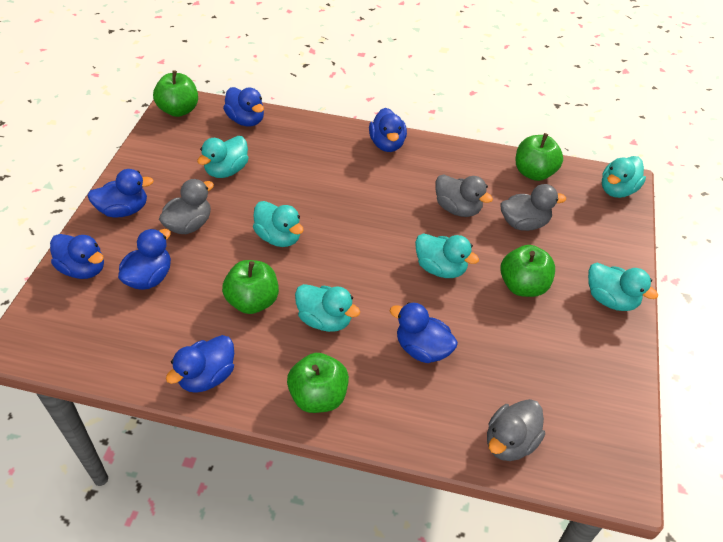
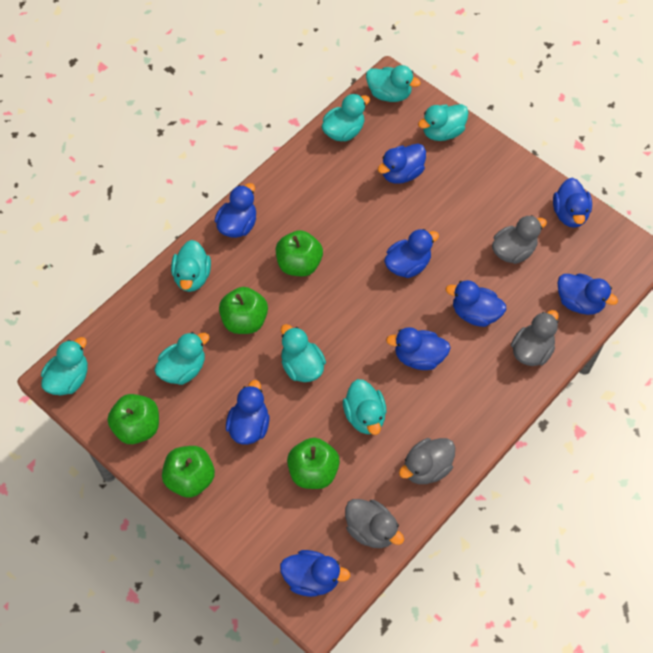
blue duck: 7 -> 9
turquoise duck: 6 -> 8

